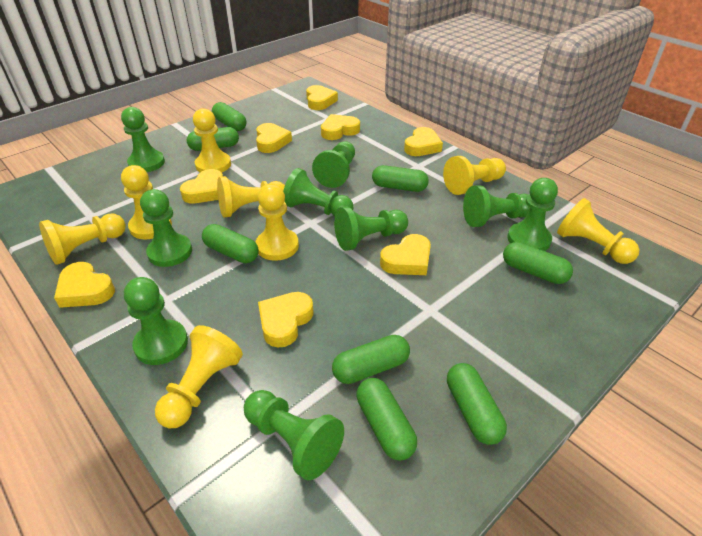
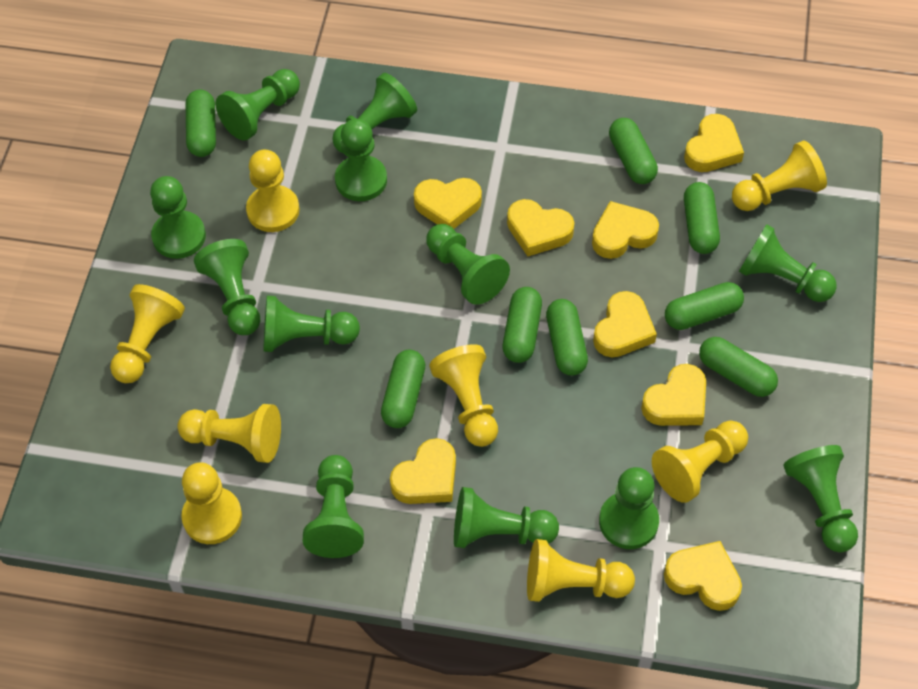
green pawn: 9 -> 12

